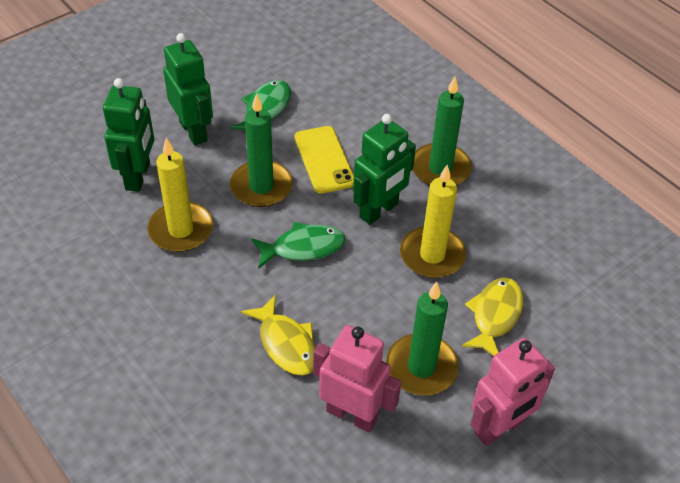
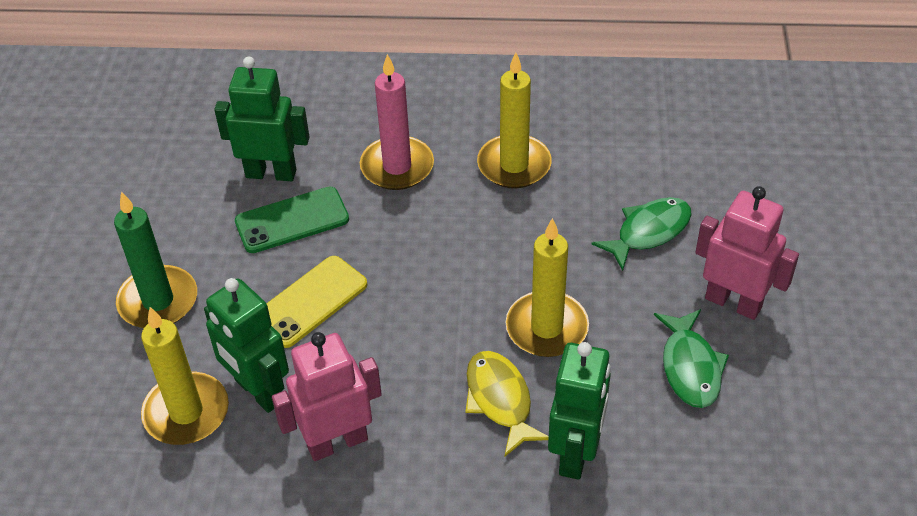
green candle: 3 -> 1
green phone: 0 -> 1
pink candle: 0 -> 1
yellow candle: 2 -> 3
yellow fish: 2 -> 1

